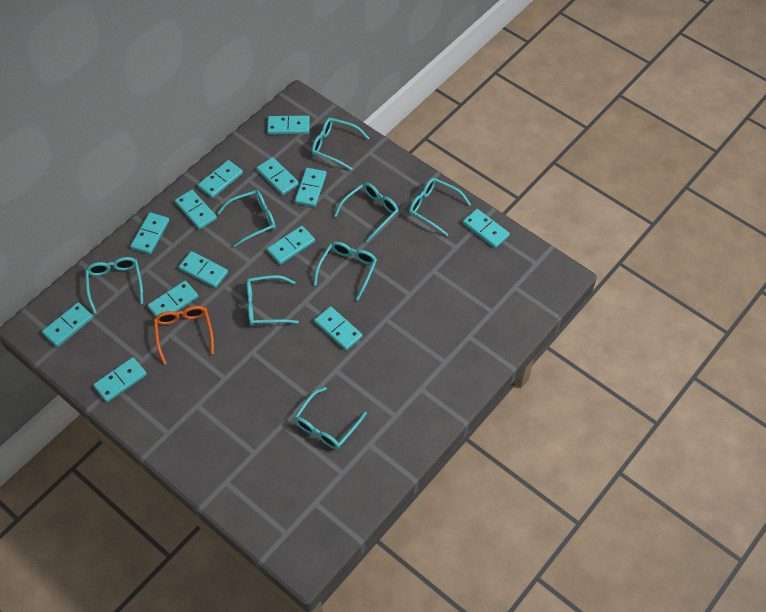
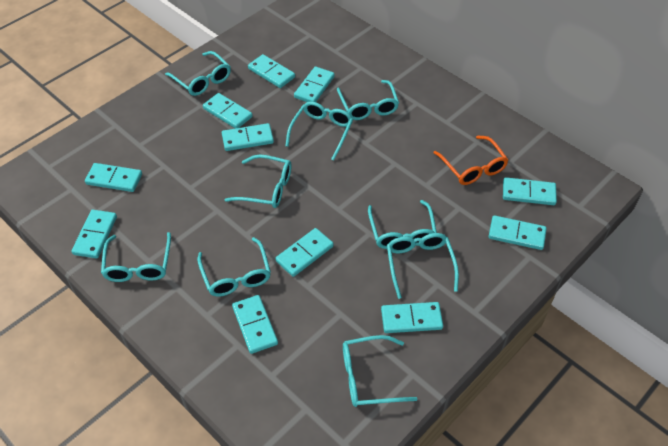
turquoise domino: 13 -> 11
turquoise glasses: 8 -> 9

